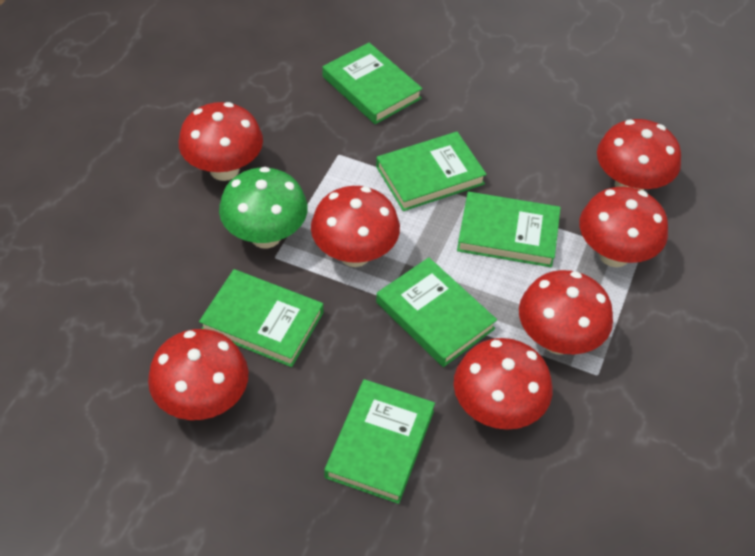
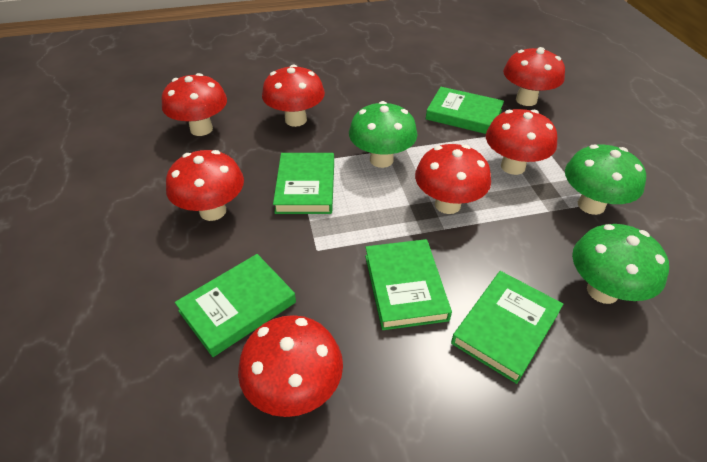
green book: 6 -> 5
green mushroom: 1 -> 3

